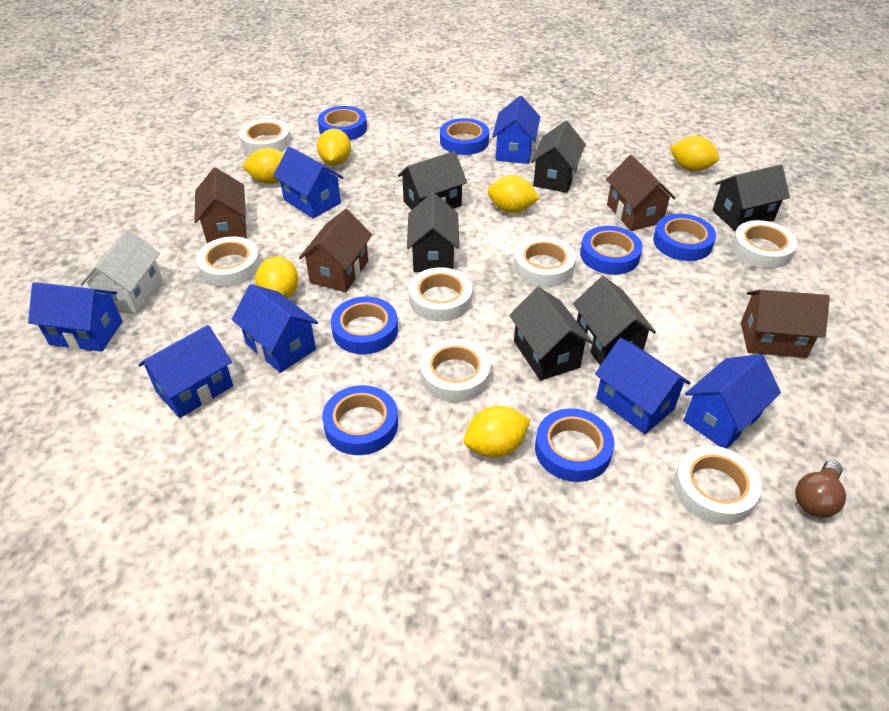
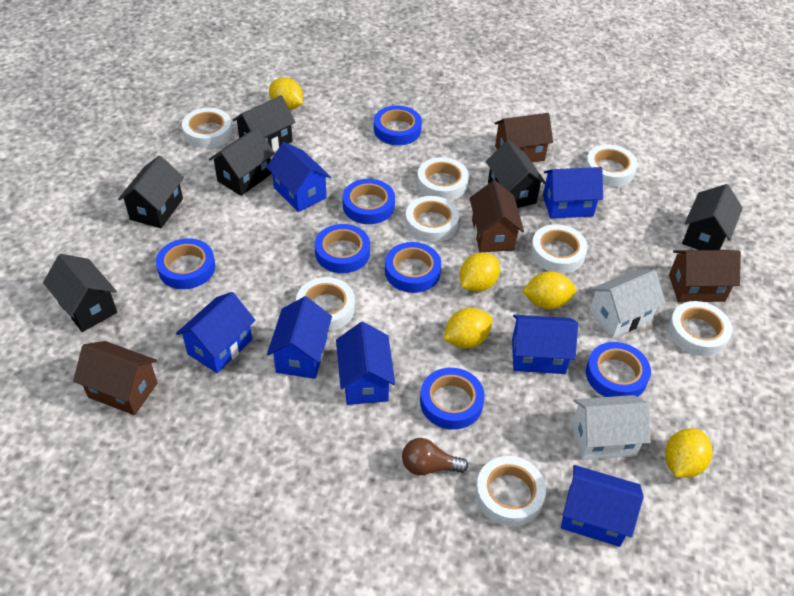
white house: 1 -> 2
white tape: 7 -> 8
yellow lemon: 6 -> 5

